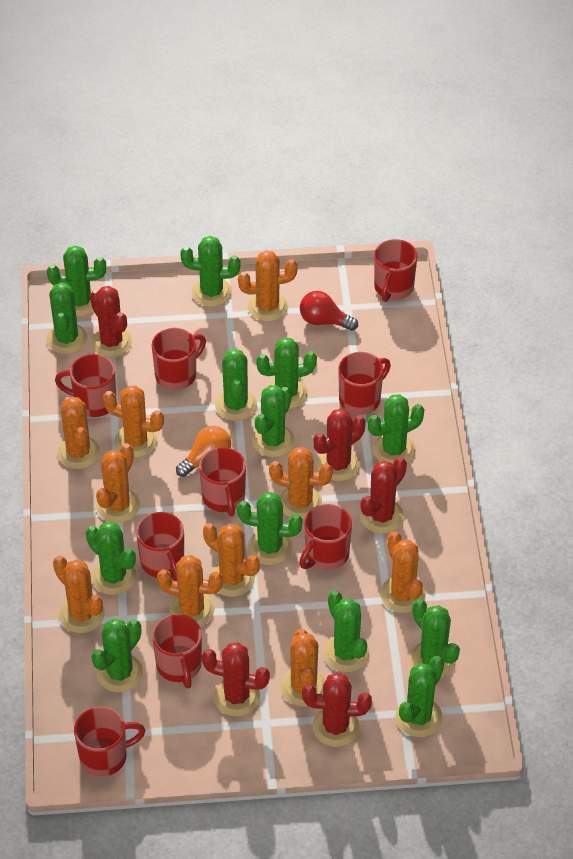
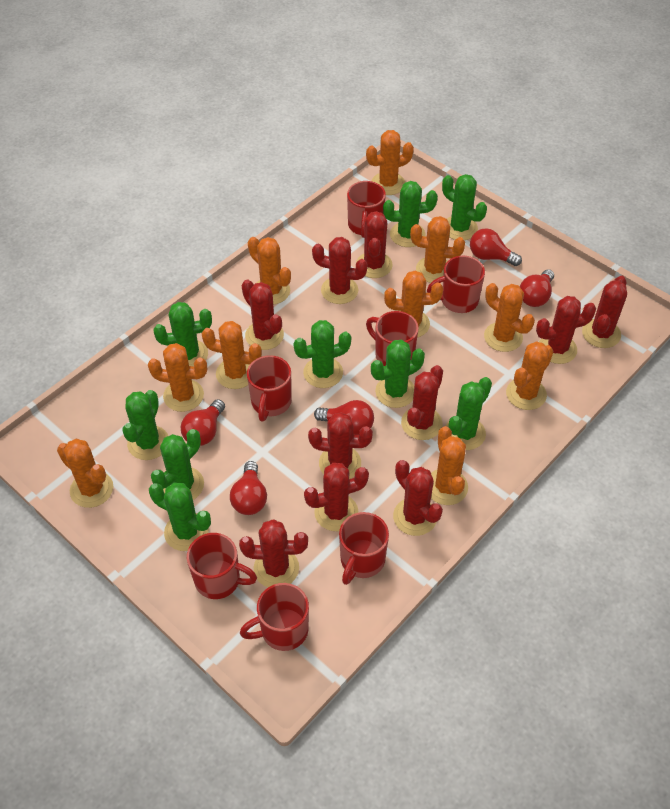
green cactus: 13 -> 9
orange light bulb: 1 -> 0
red cactus: 5 -> 10
red light bulb: 1 -> 5
red mug: 9 -> 7

